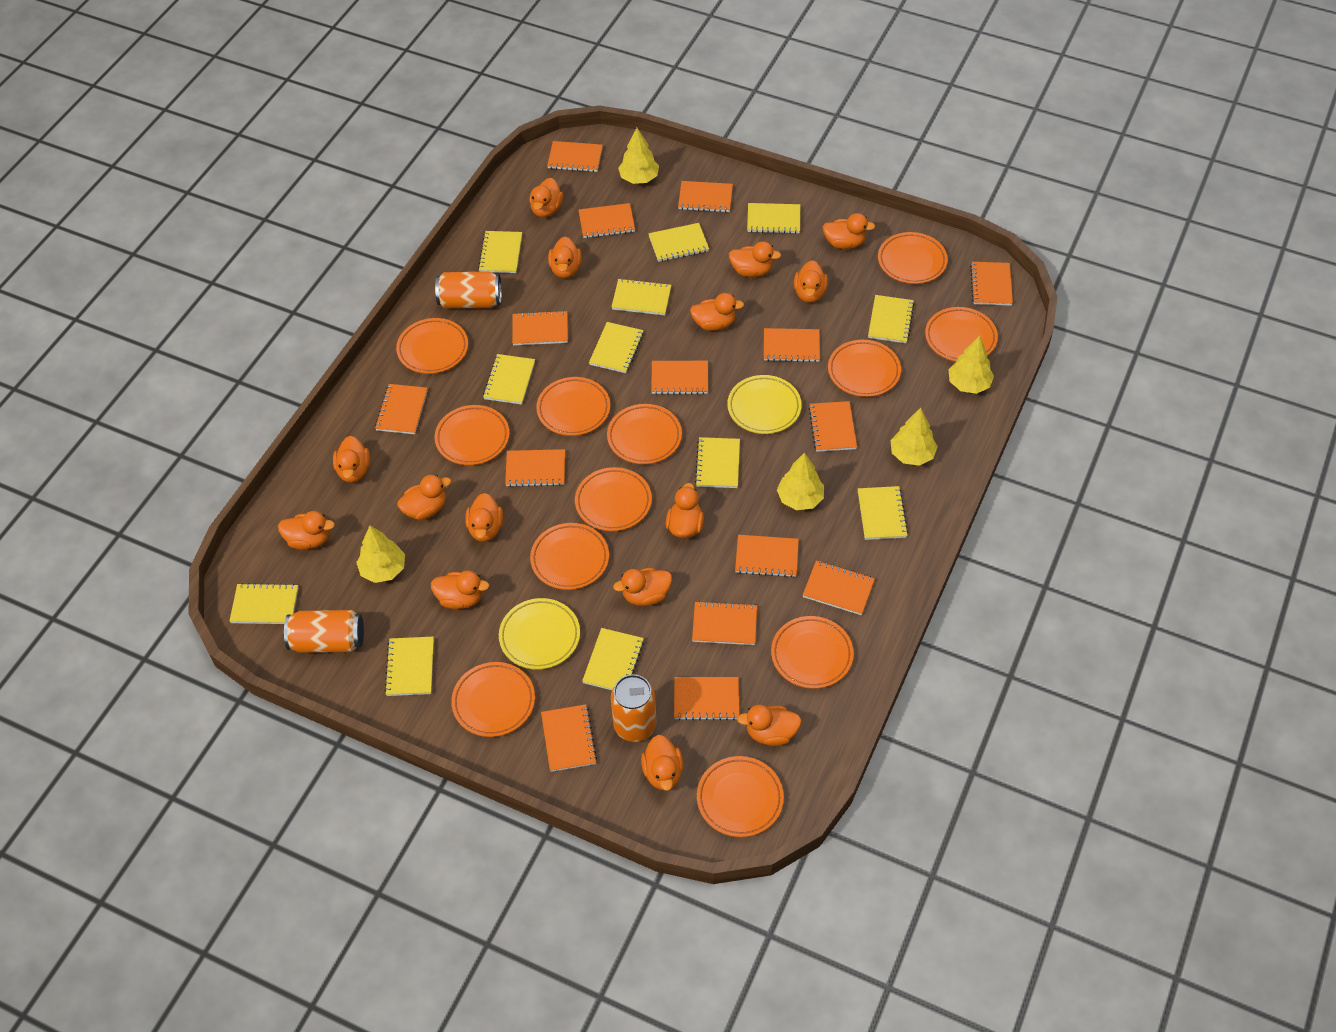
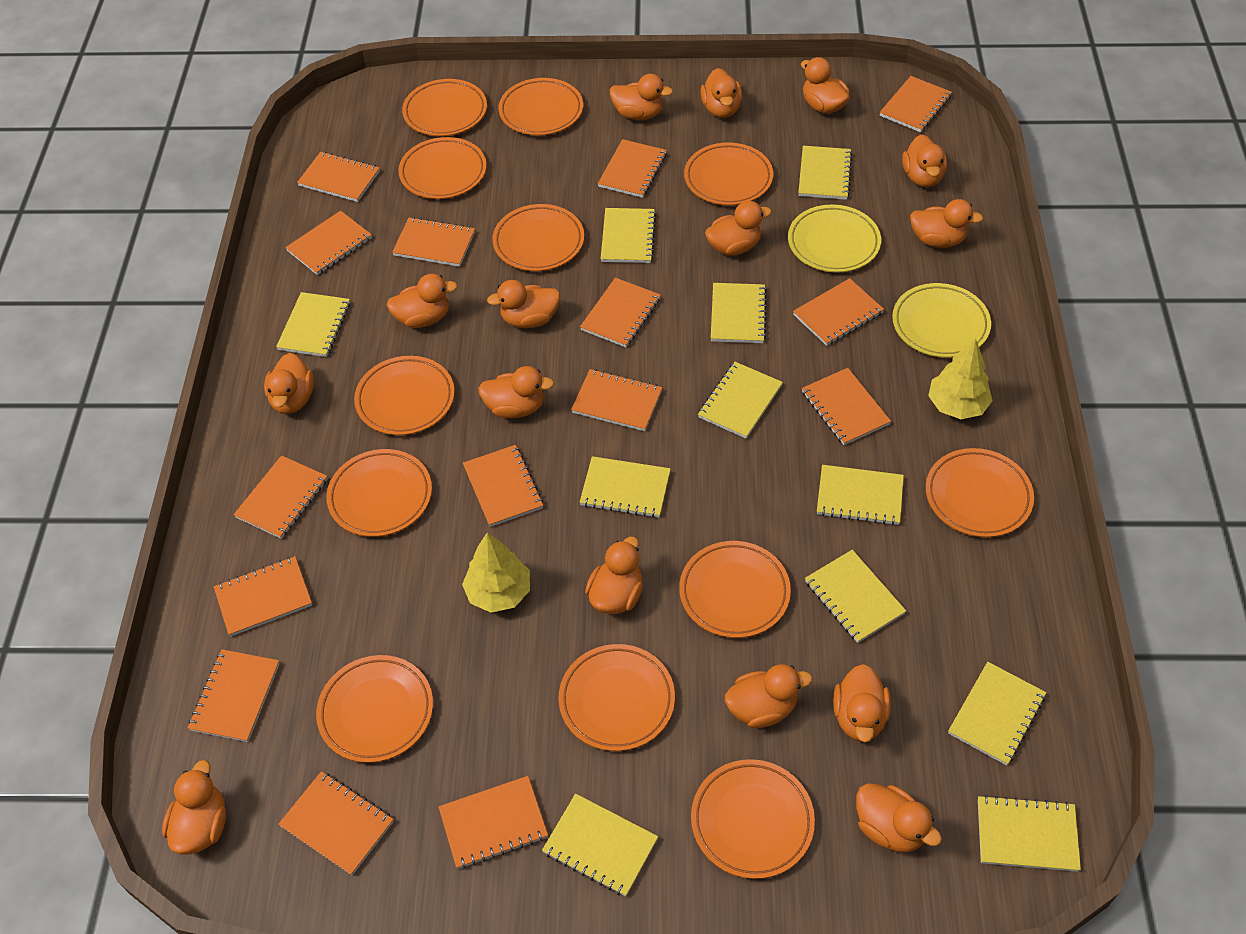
orange can: 3 -> 0
yellow notebook: 12 -> 11
yellow tree: 5 -> 2

